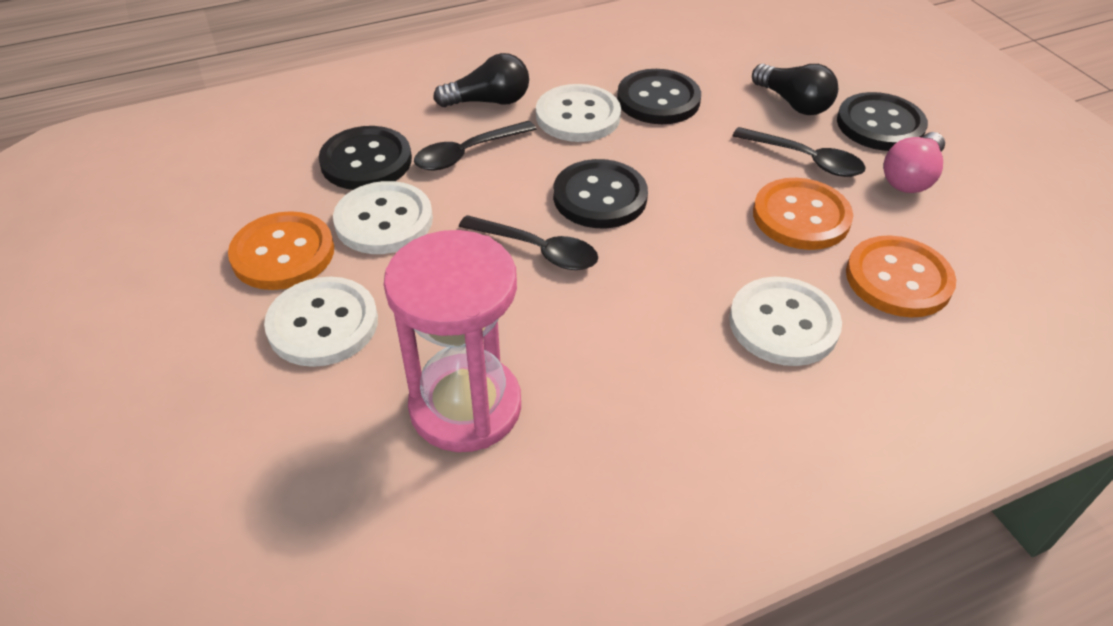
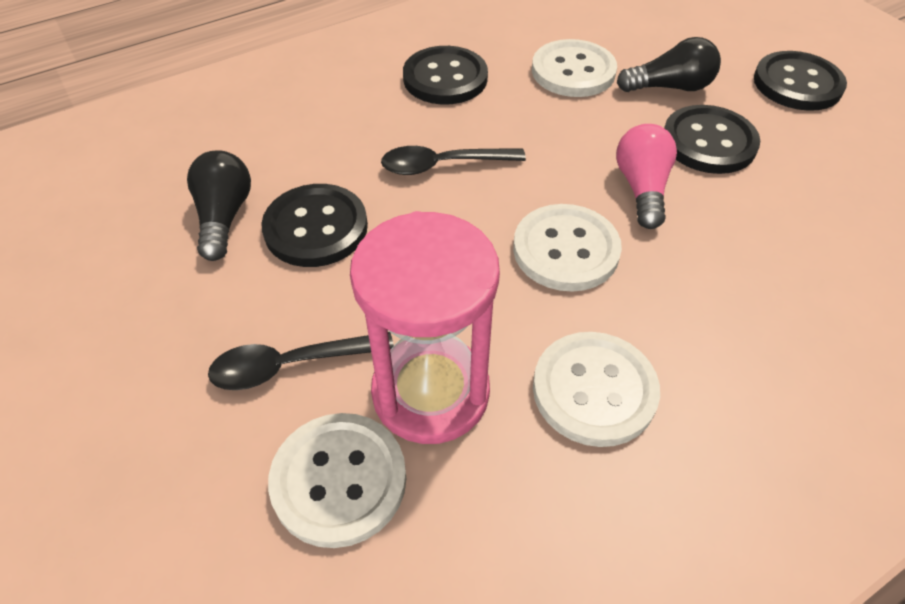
black spoon: 3 -> 2
orange button: 3 -> 0

